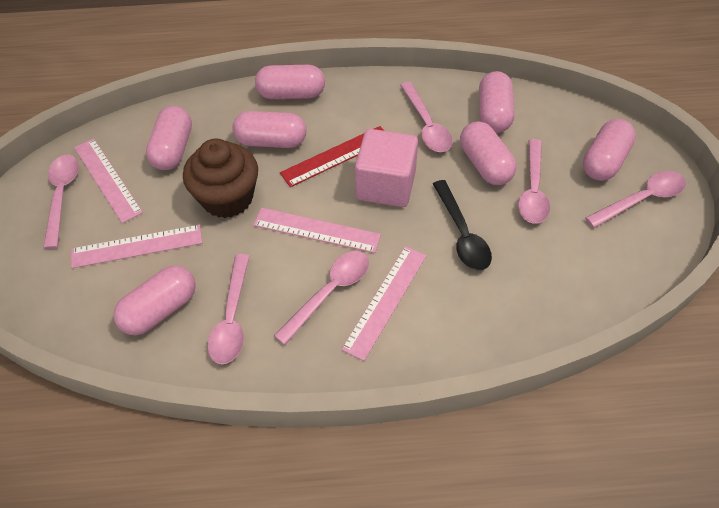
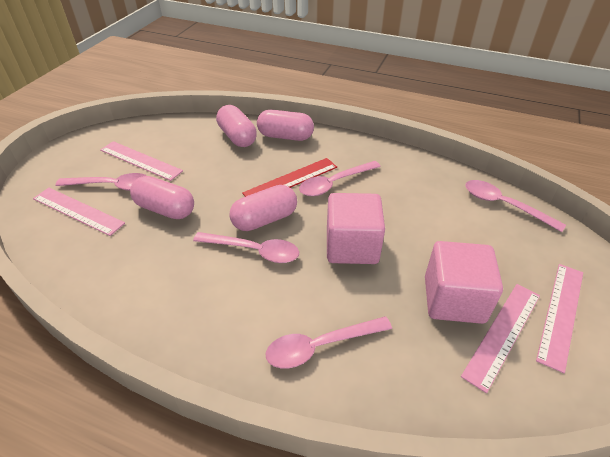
black spoon: 1 -> 0
brown cupcake: 1 -> 0
pink capsule: 7 -> 4
pink cube: 1 -> 2
pink spoon: 6 -> 5

